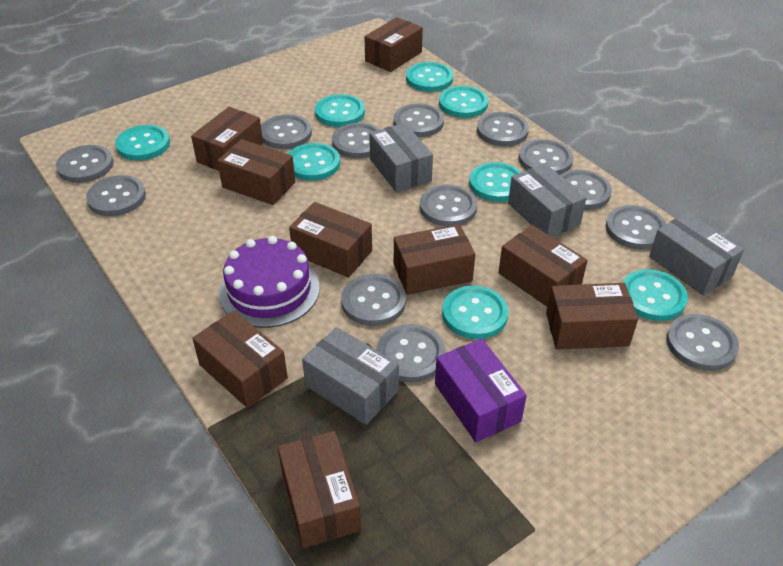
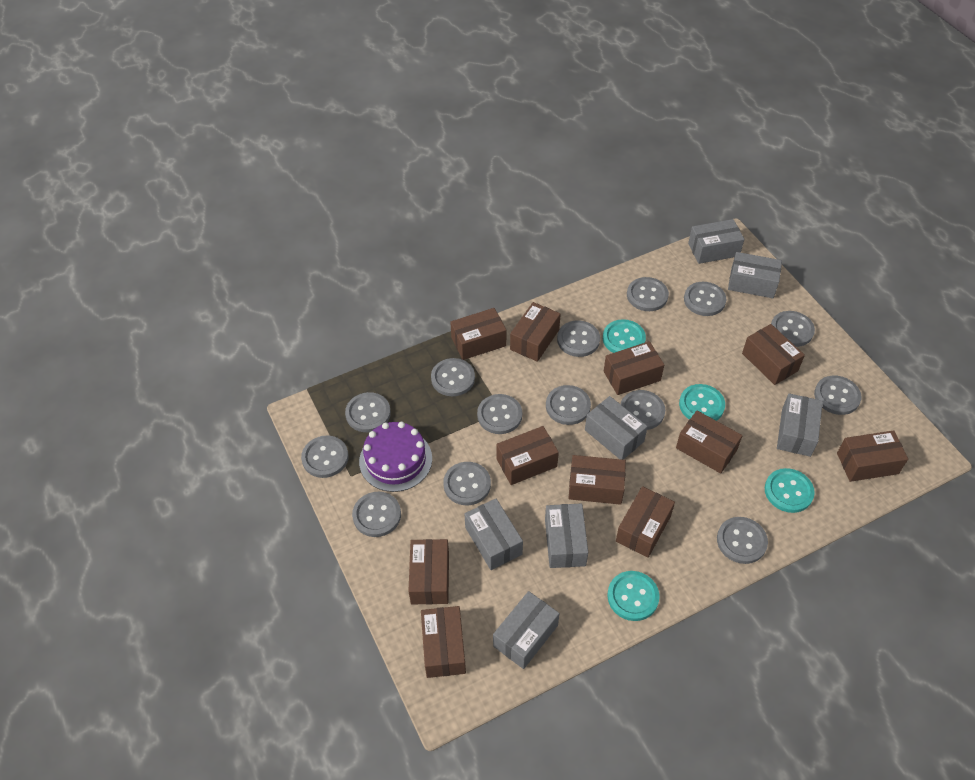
brown box: 9 -> 11
grey box: 4 -> 7
grey button: 13 -> 14
purple box: 1 -> 0
turquoise button: 8 -> 4

